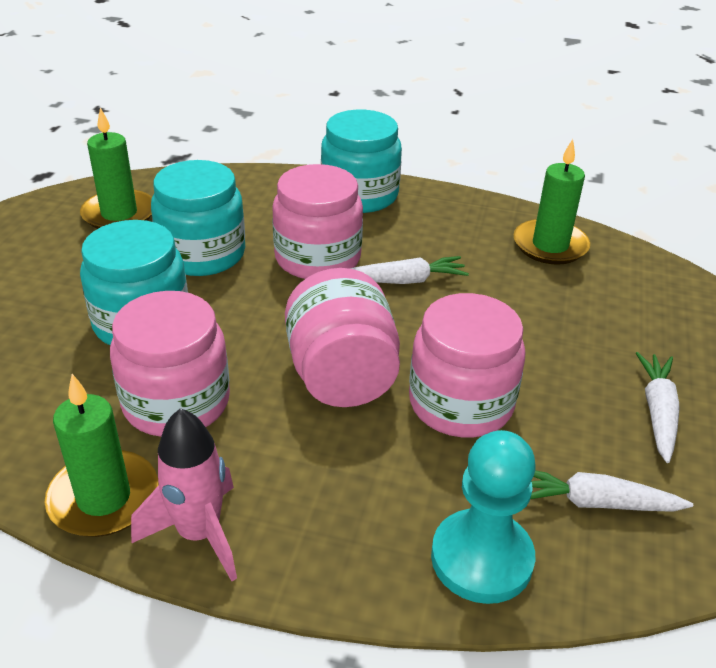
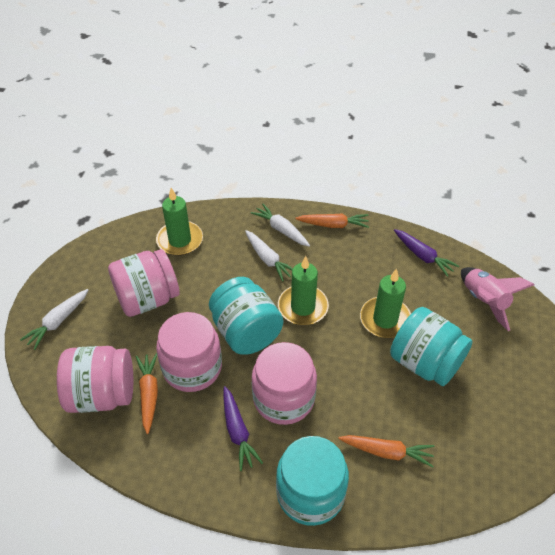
orange carrot: 0 -> 3
purple carrot: 0 -> 2
turquoise pawn: 1 -> 0

